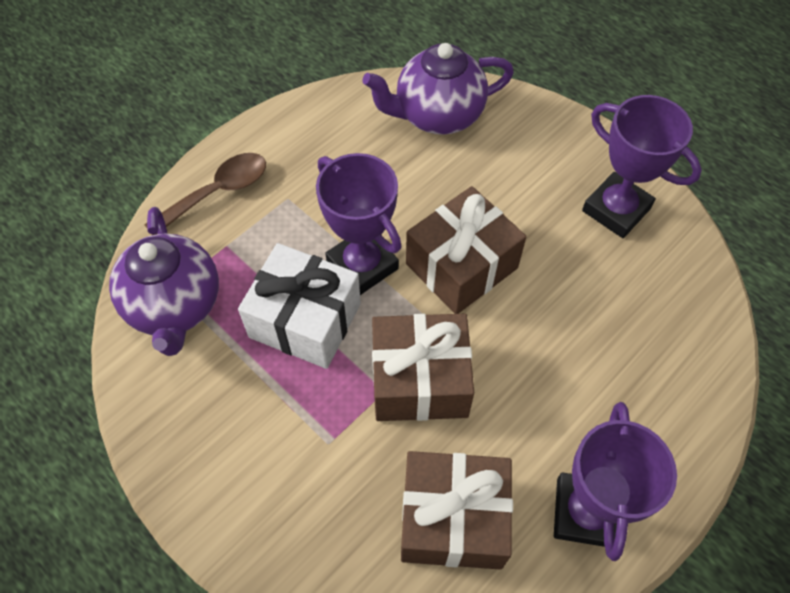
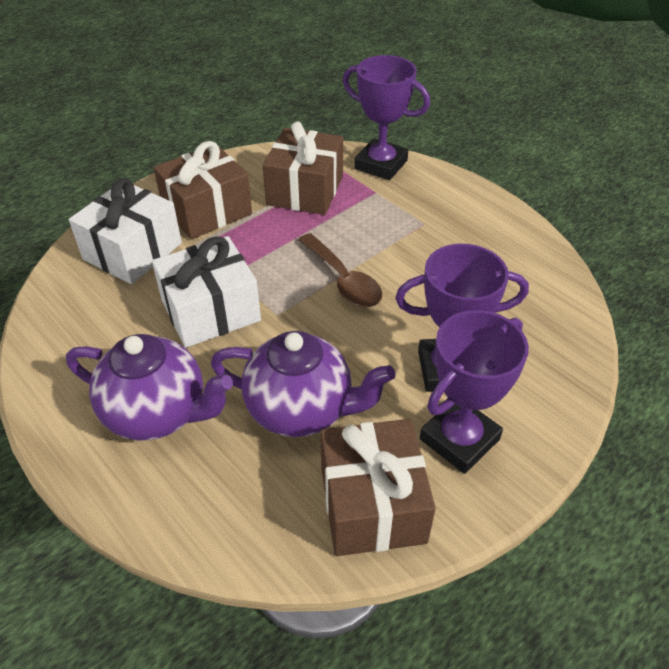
white gift: 1 -> 2

